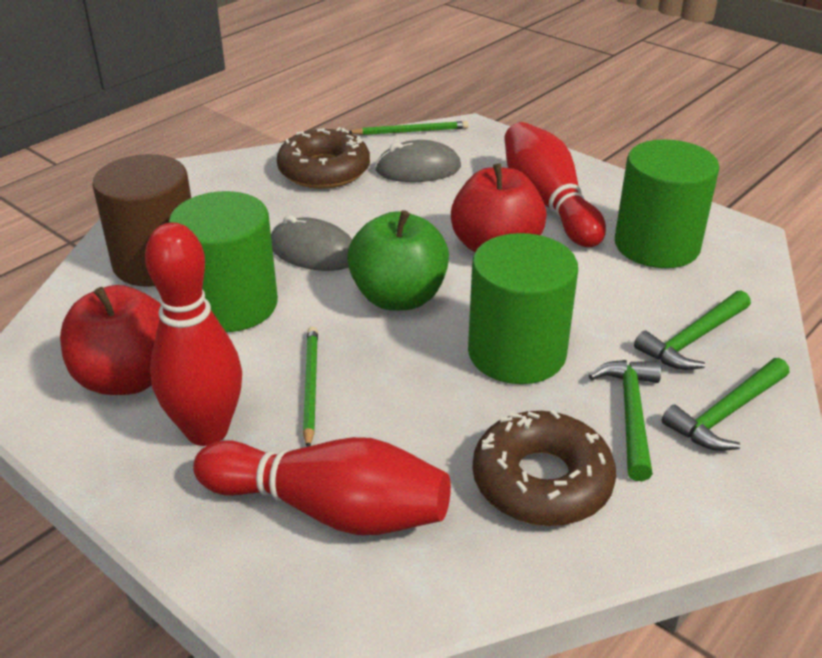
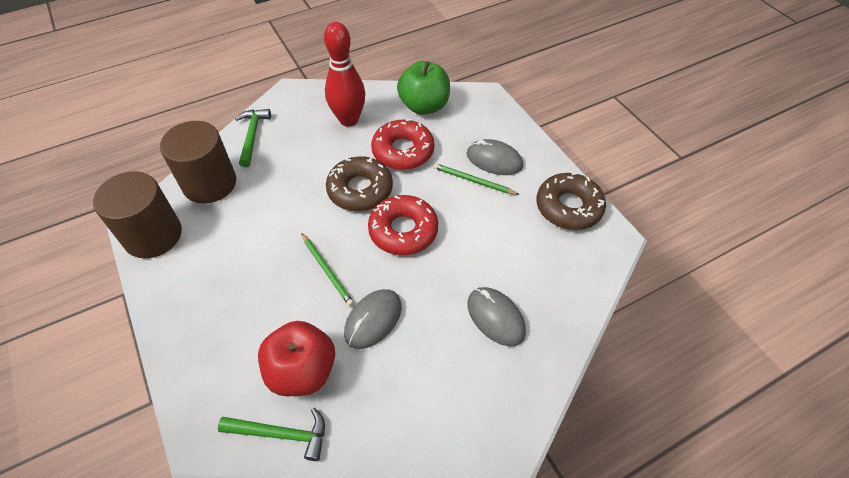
brown cylinder: 1 -> 2
green cylinder: 3 -> 0
green hammer: 3 -> 2
grey mouse: 2 -> 3
red apple: 2 -> 1
red bowling pin: 3 -> 1
red donut: 0 -> 2

